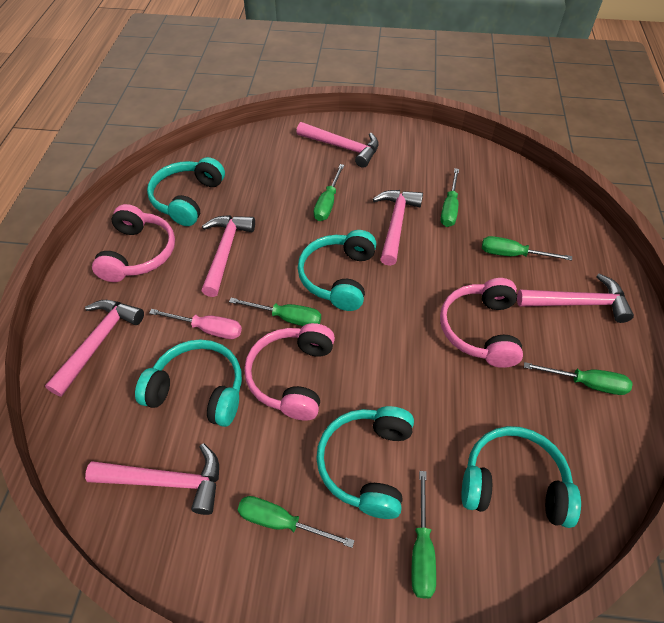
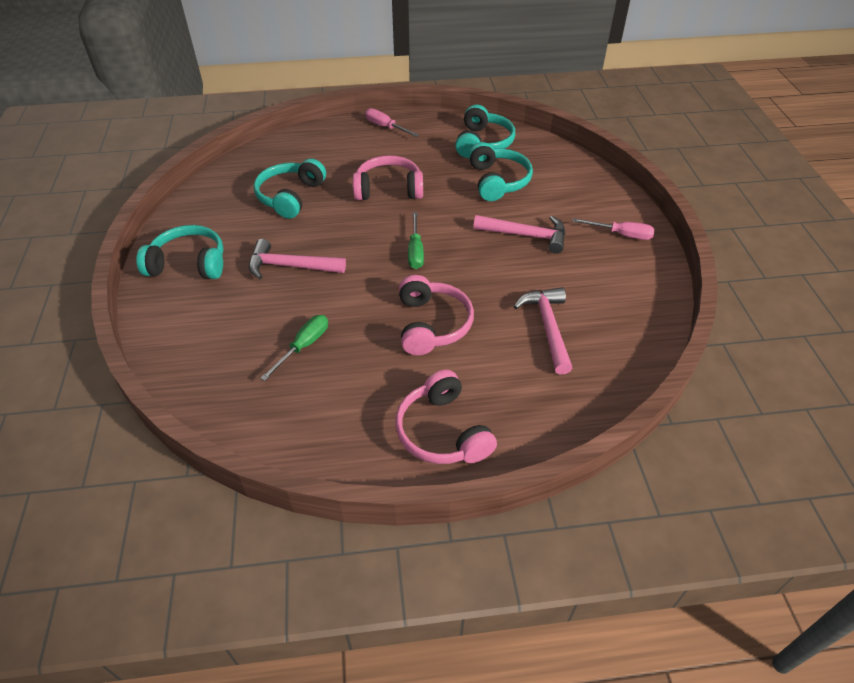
green screwdriver: 7 -> 2
pink hammer: 6 -> 3
pink screwdriver: 1 -> 2
turquoise headphones: 5 -> 4

